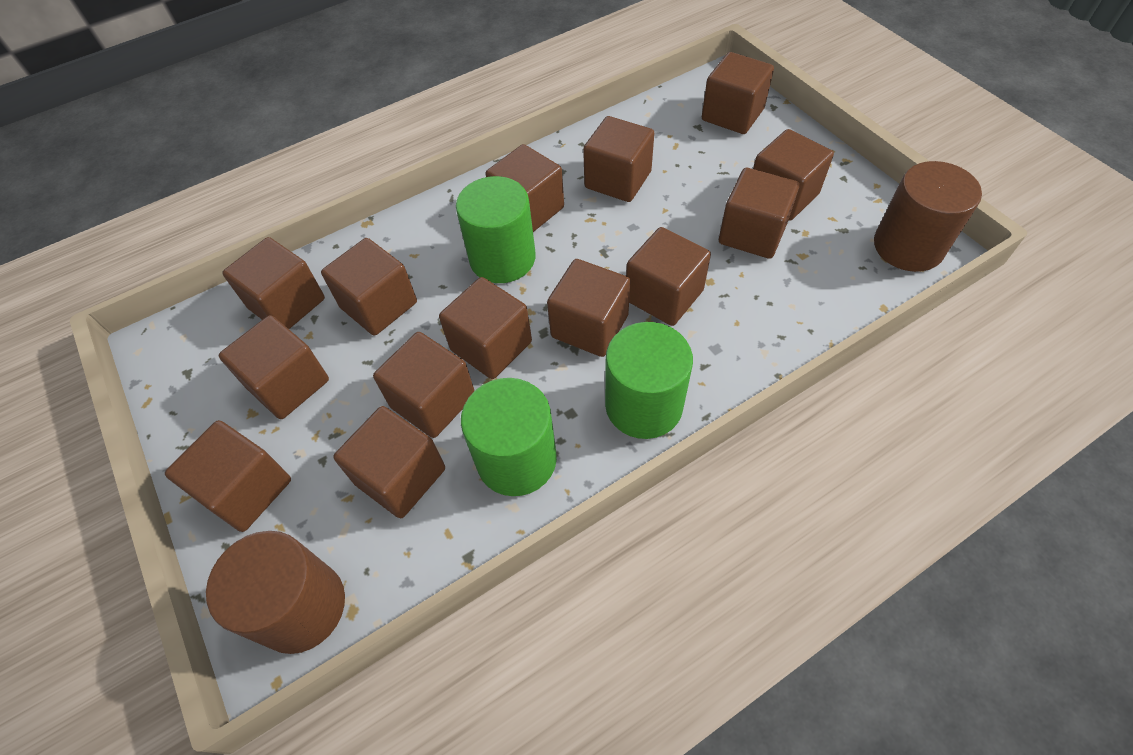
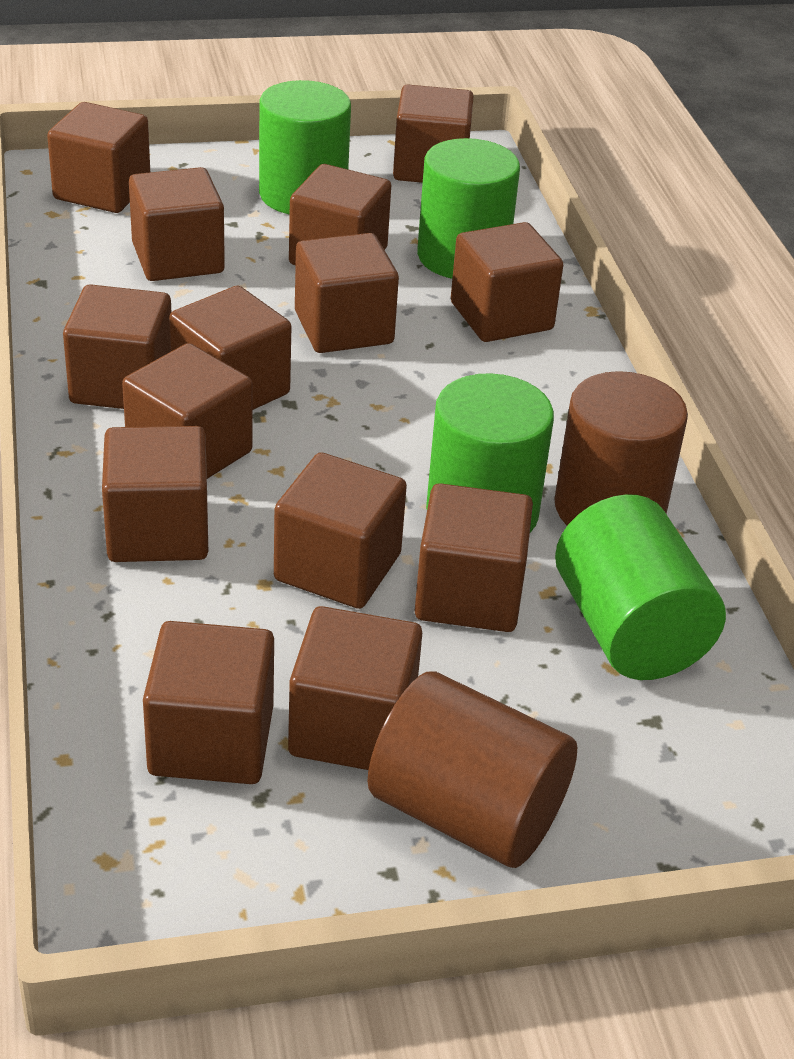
green cylinder: 3 -> 4

